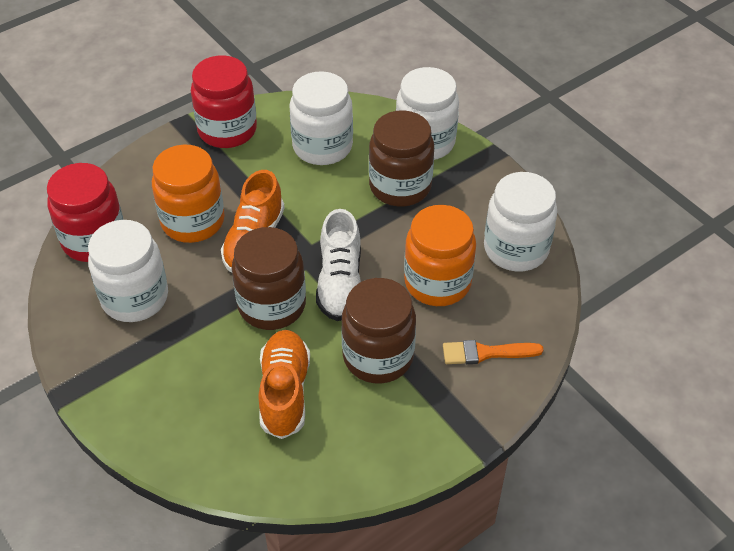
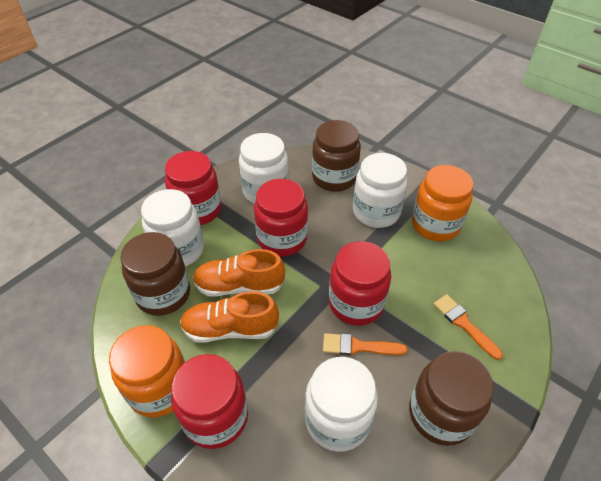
orange brush: 1 -> 2
red jar: 2 -> 4
white shoe: 1 -> 0

